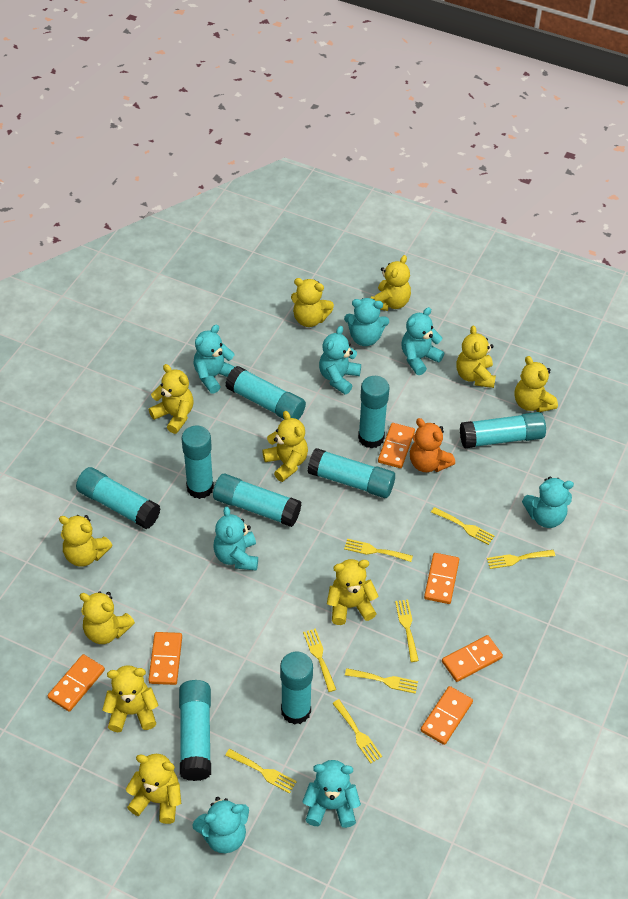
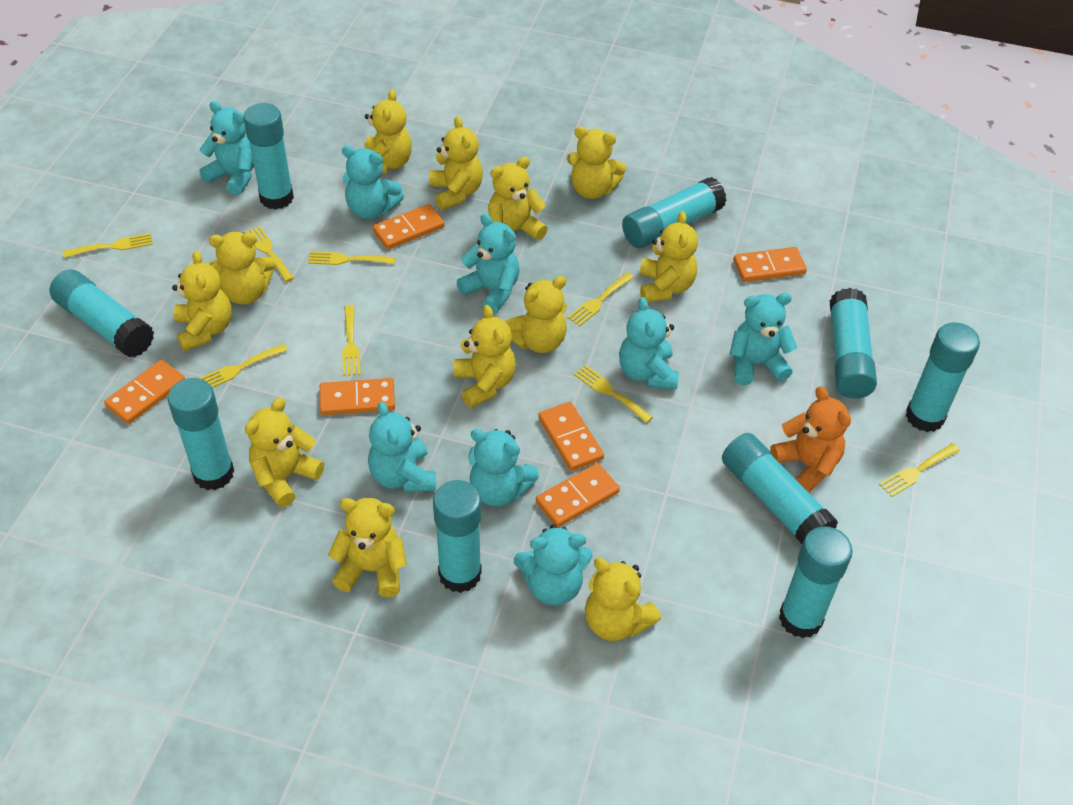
yellow teddy bear: 11 -> 12

